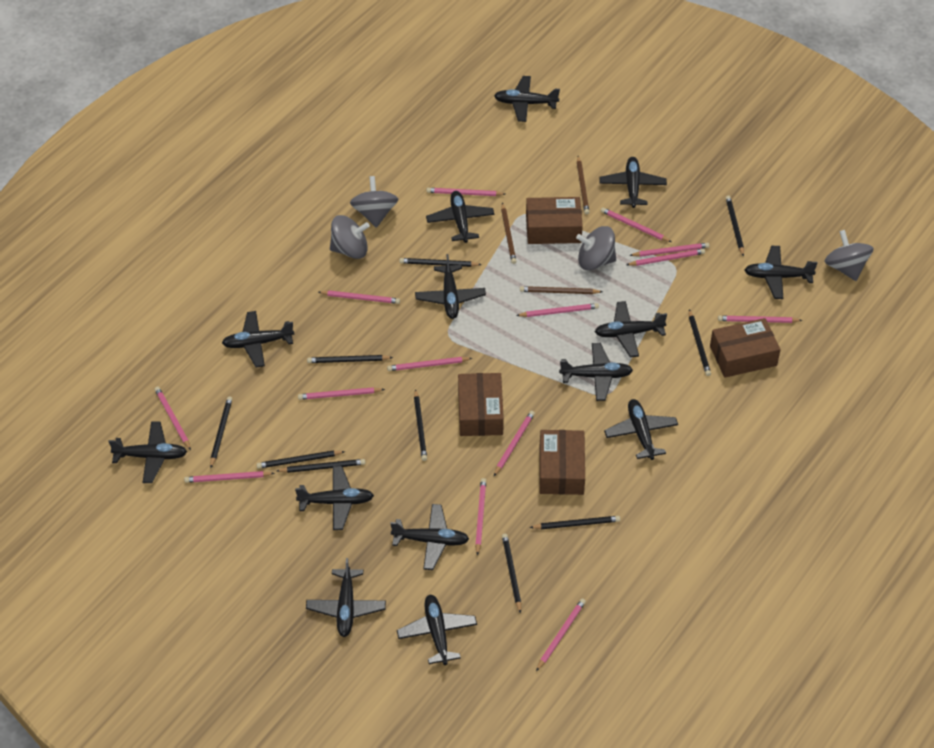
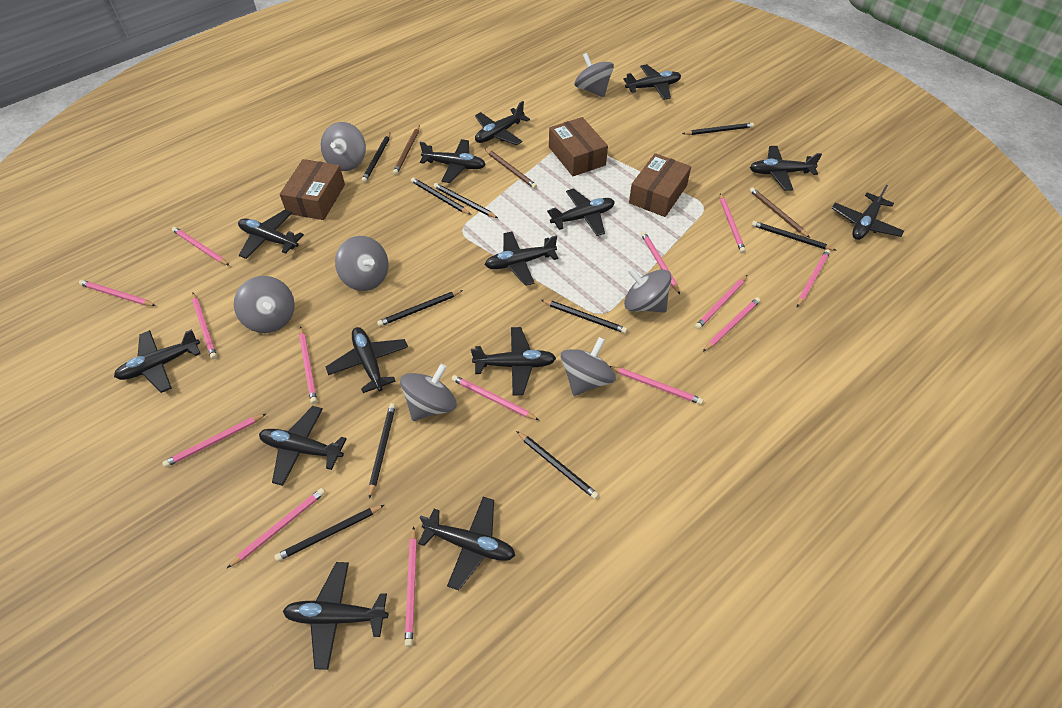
brown box: 4 -> 3
grey spinning top: 4 -> 7

